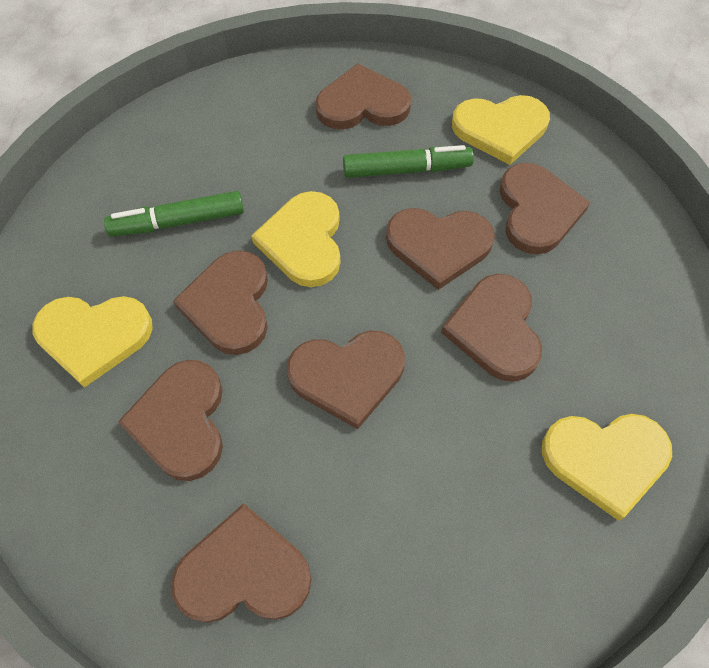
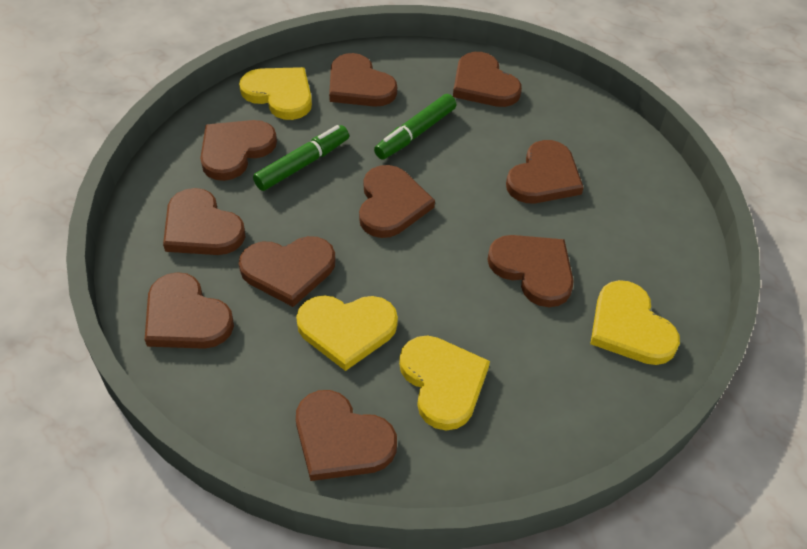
brown heart: 8 -> 10

